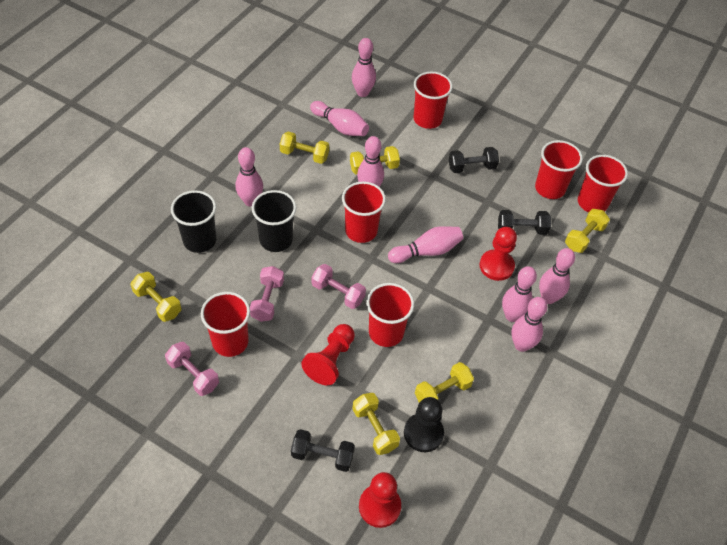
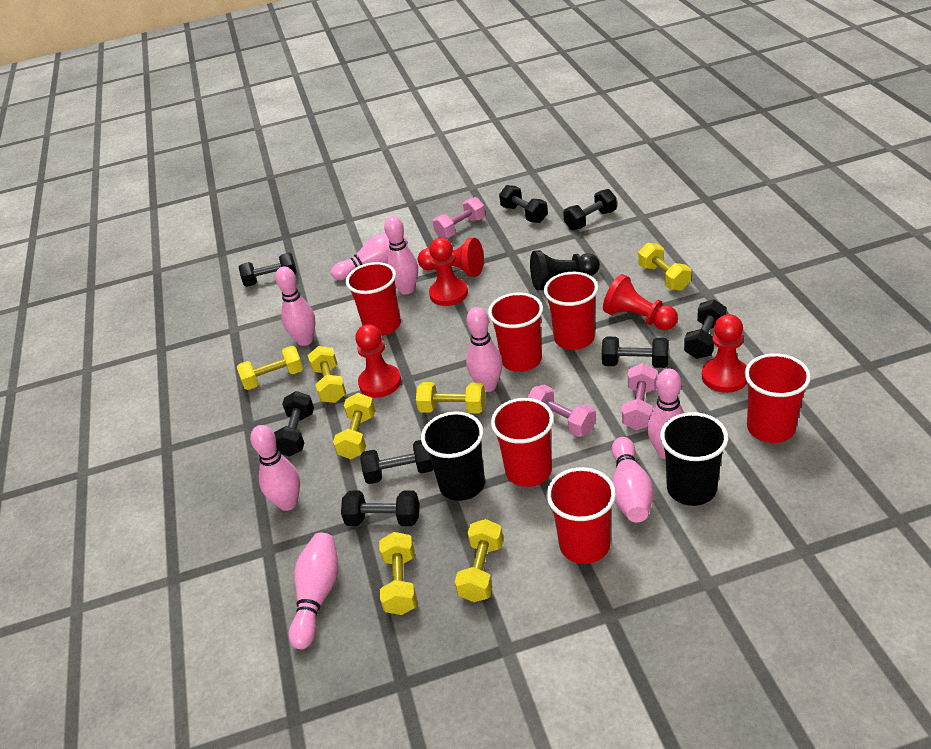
black dumbbell: 3 -> 8
red pawn: 3 -> 5
yellow dumbbell: 6 -> 7

